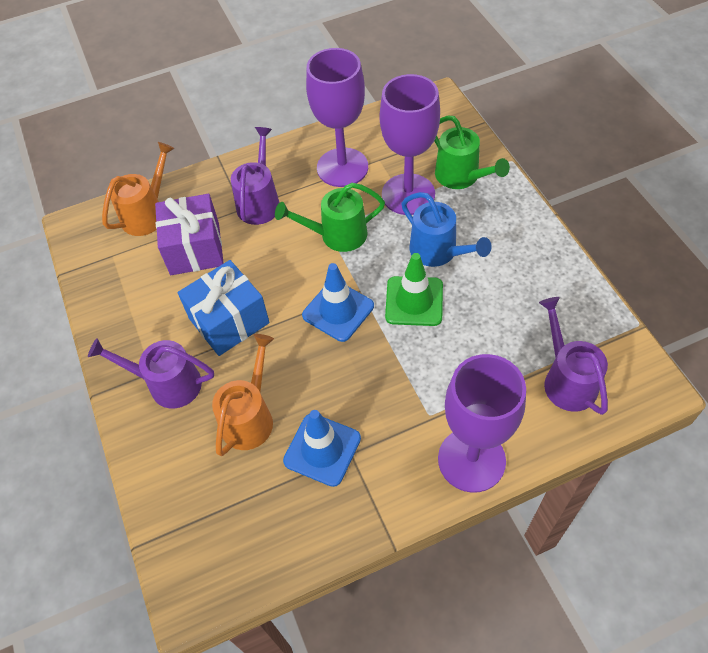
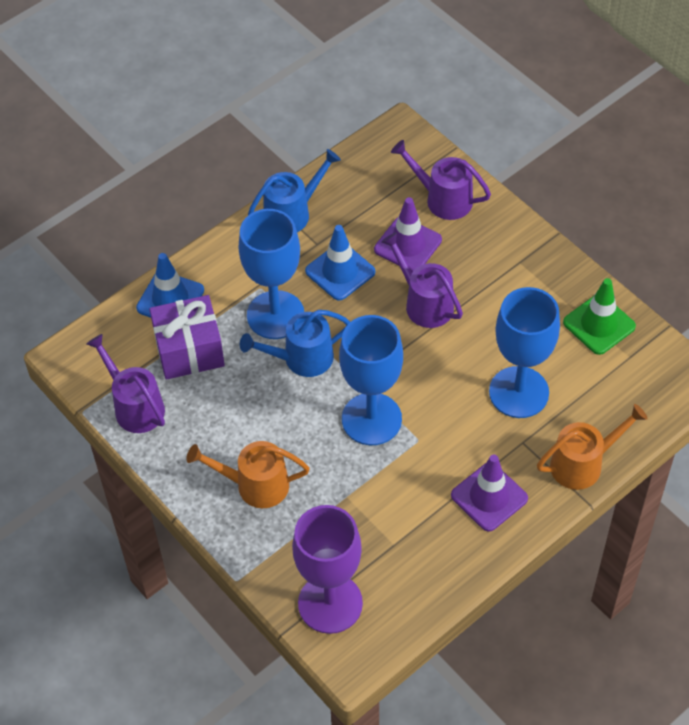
blue gift: 1 -> 0
blue goblet: 0 -> 3
blue watering can: 1 -> 2
green watering can: 2 -> 0
purple goblet: 3 -> 1
purple traffic cone: 0 -> 2

